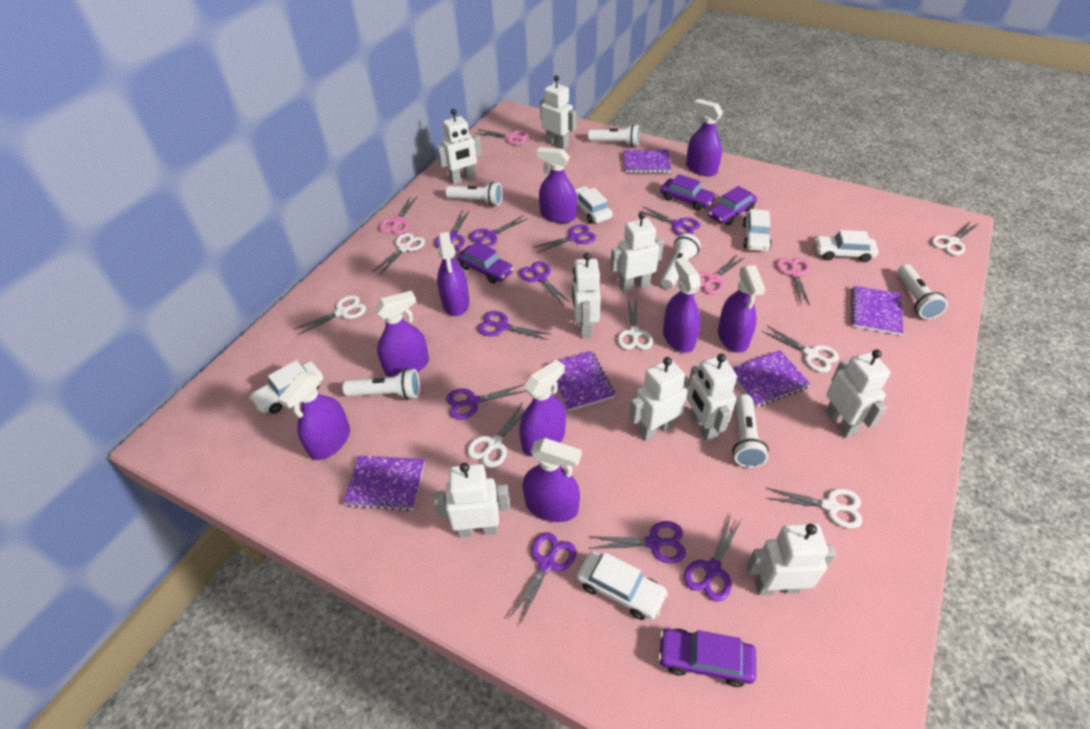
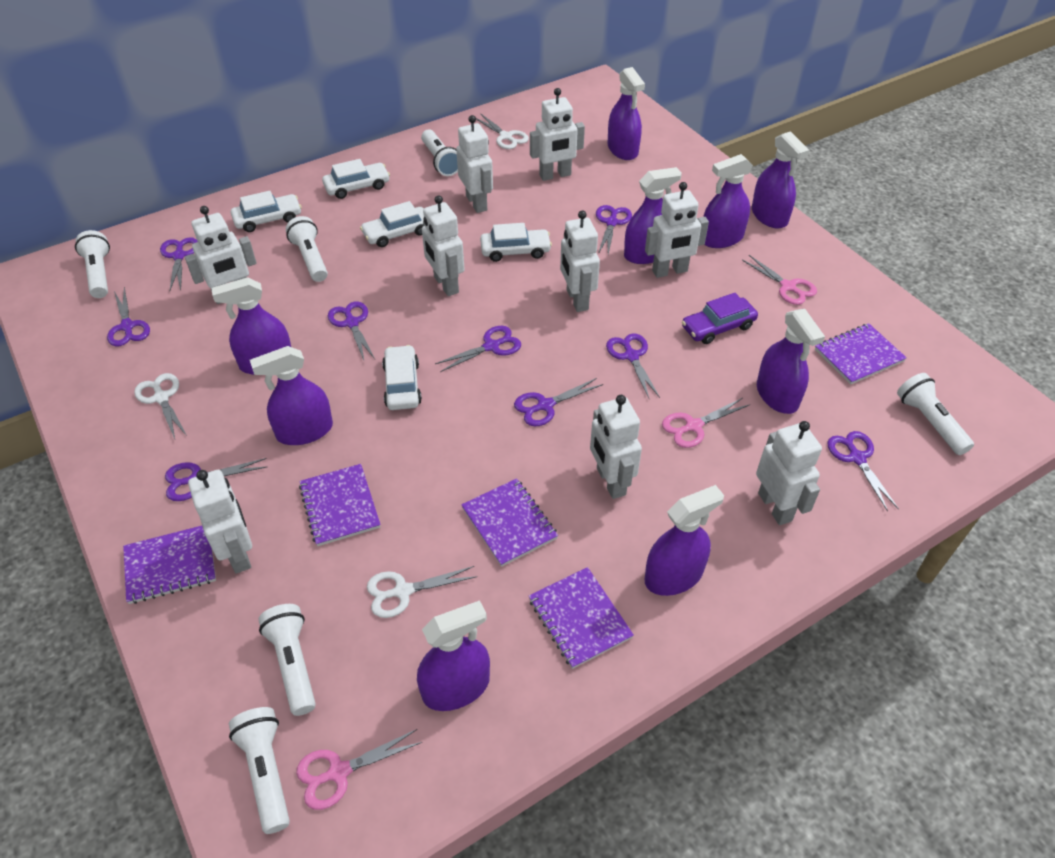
pink scissors: 4 -> 3
purple car: 4 -> 1
purple scissors: 10 -> 9
white scissors: 7 -> 3

